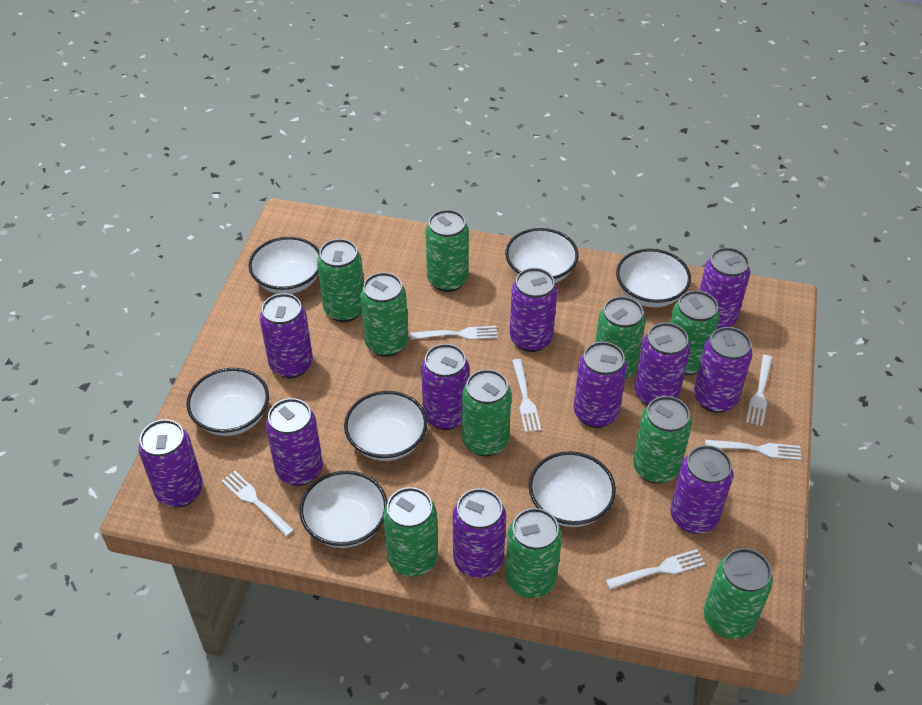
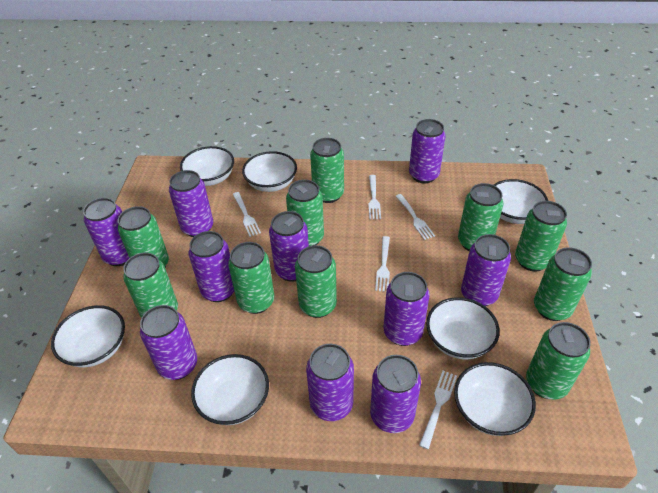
purple can: 11 -> 10
white fork: 6 -> 5

